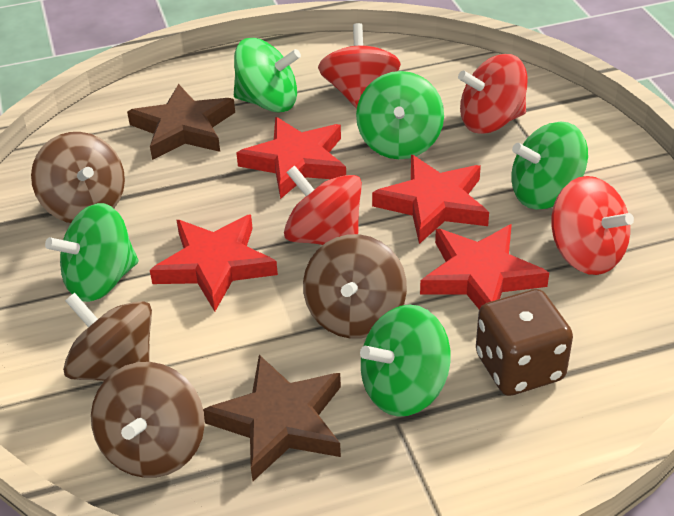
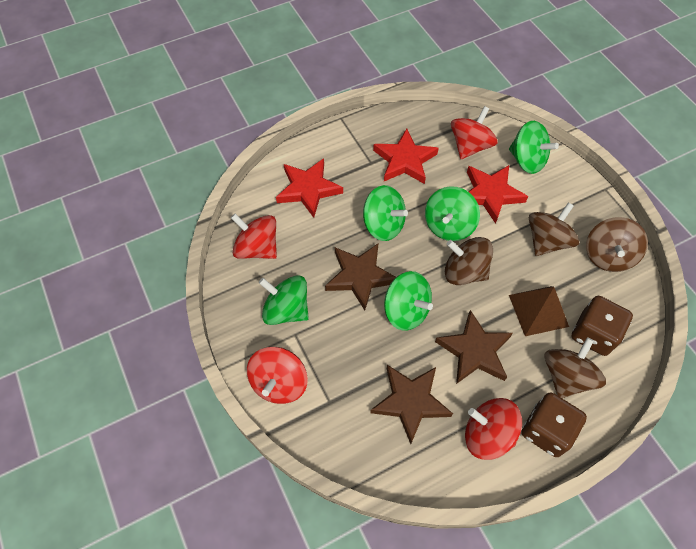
brown dice: 1 -> 2
brown pyramid: 0 -> 1
brown star: 2 -> 3
red star: 4 -> 3

